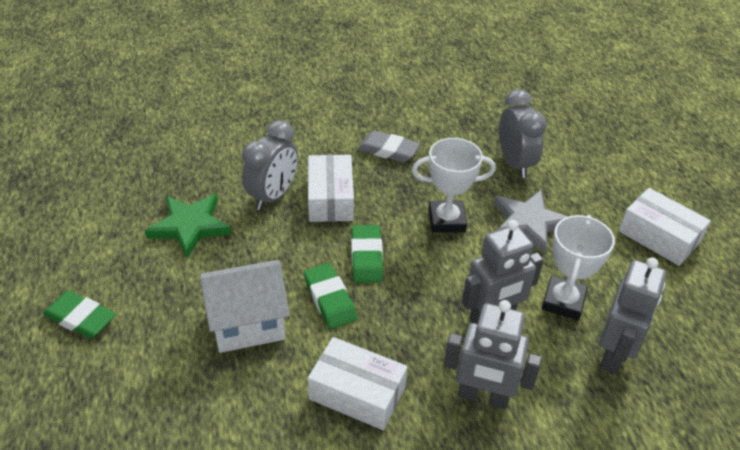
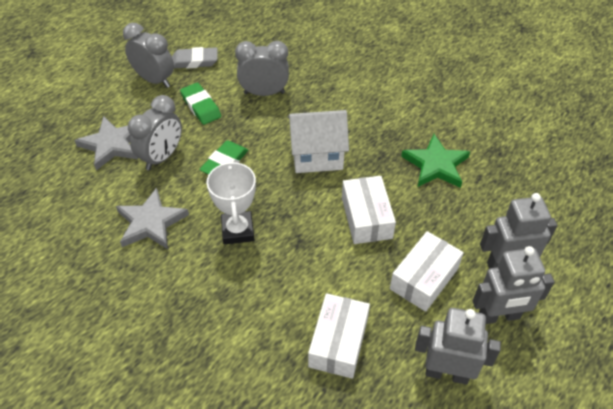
green eraser: 3 -> 2
grey clock: 2 -> 3
grey star: 1 -> 2
white trophy: 2 -> 1

